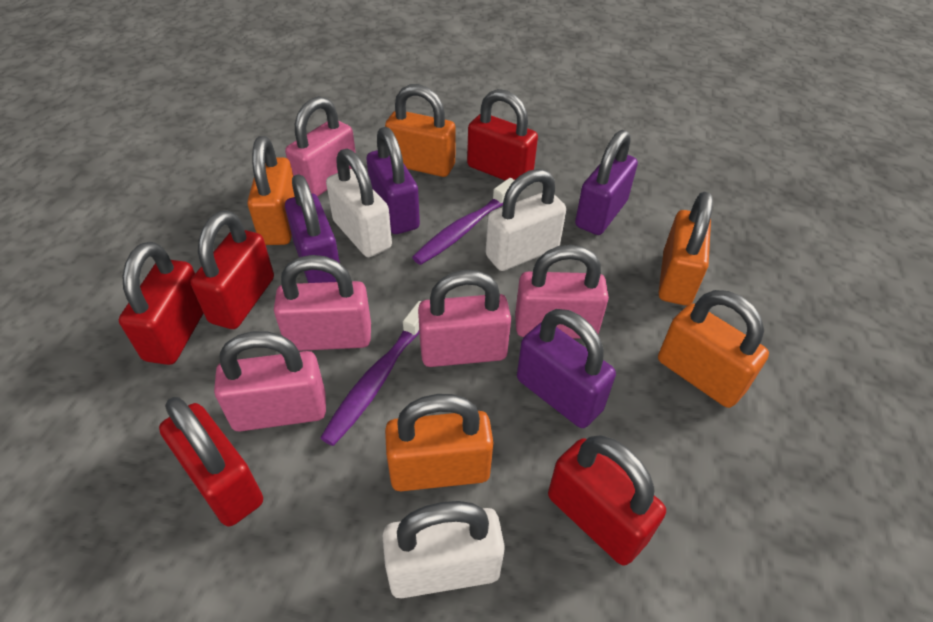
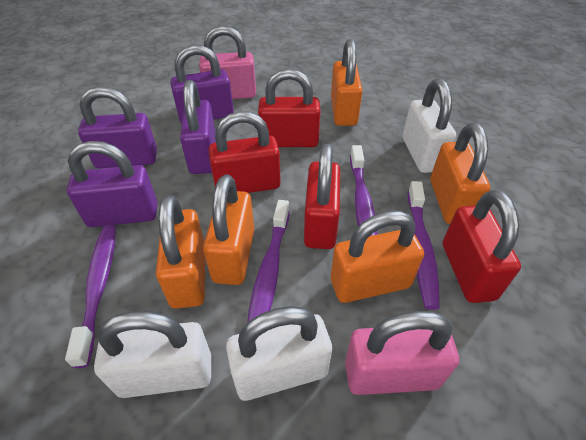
pink padlock: 5 -> 2
purple toothbrush: 2 -> 4
red padlock: 5 -> 4

